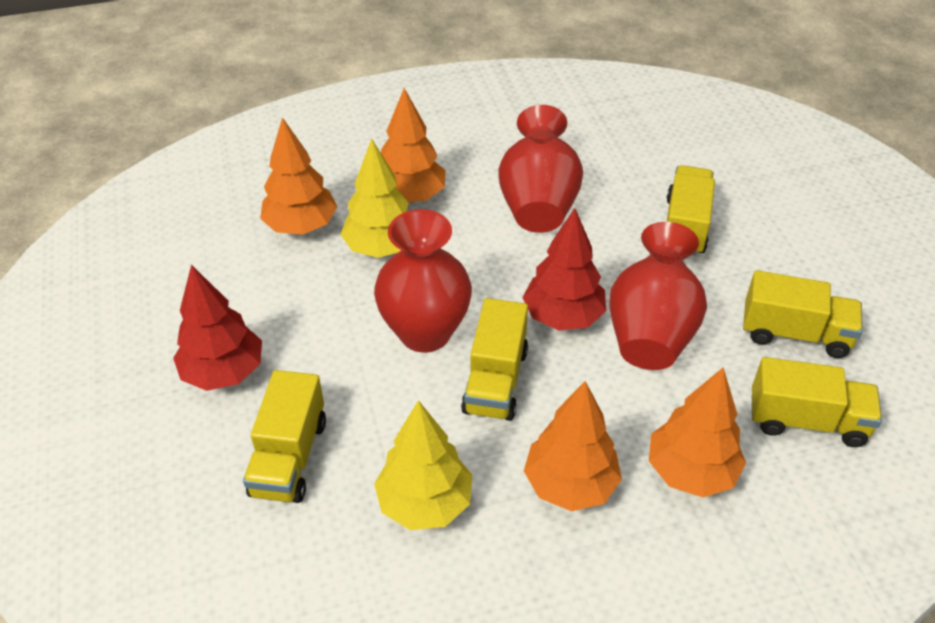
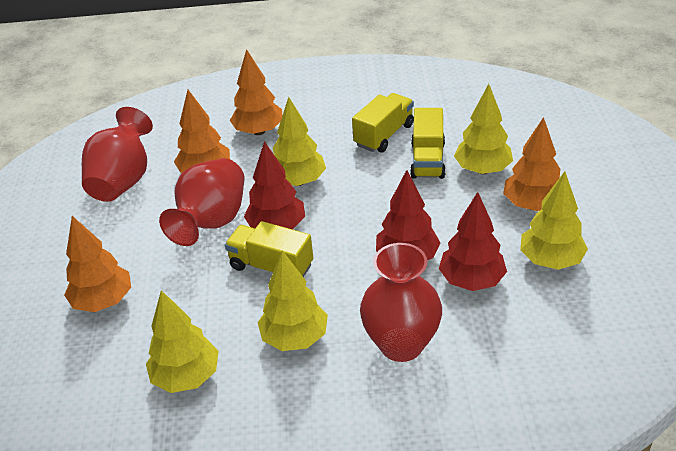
red tree: 2 -> 3
yellow tree: 2 -> 5
yellow truck: 5 -> 3

